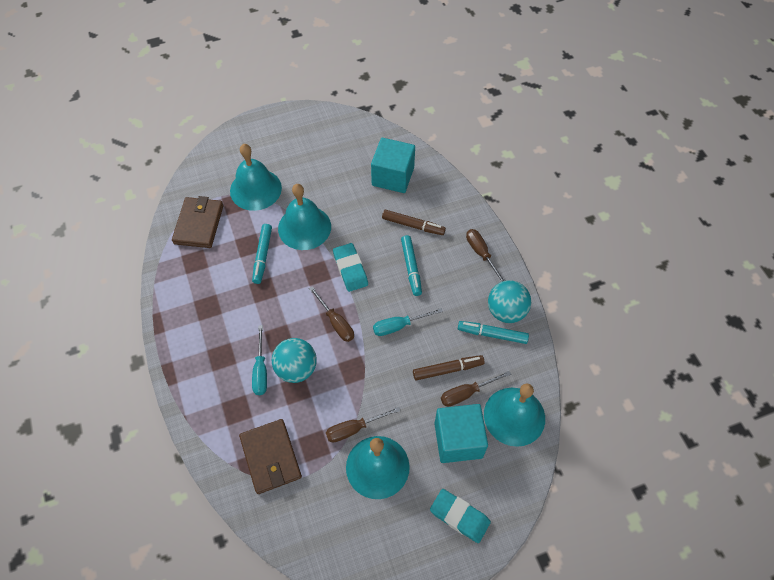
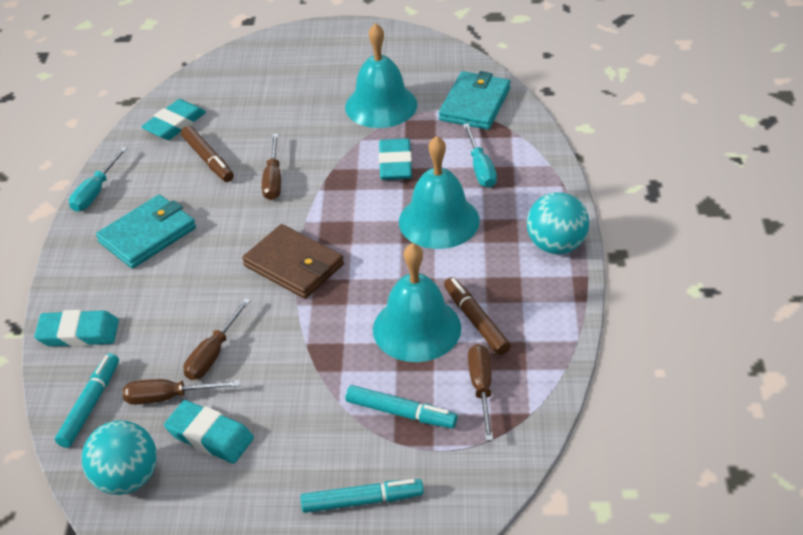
brown wallet: 2 -> 1
turquoise bell: 4 -> 3
turquoise cube: 2 -> 0
turquoise eraser: 2 -> 4
turquoise wallet: 0 -> 2

